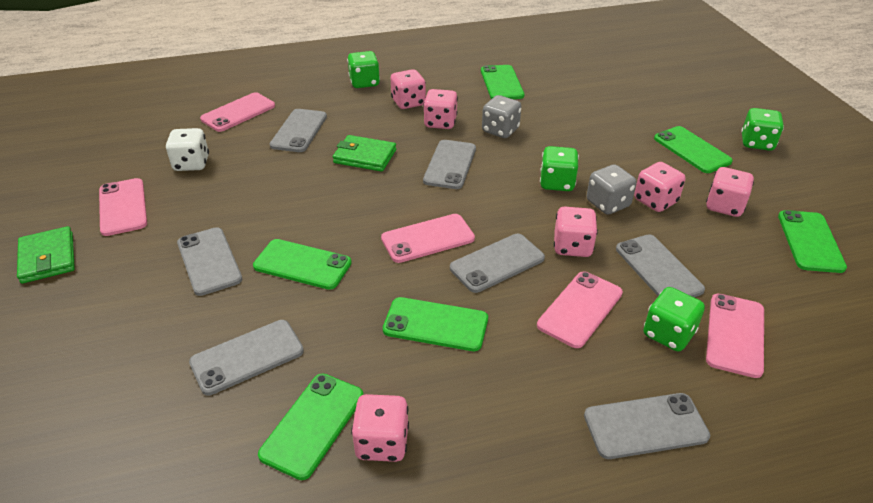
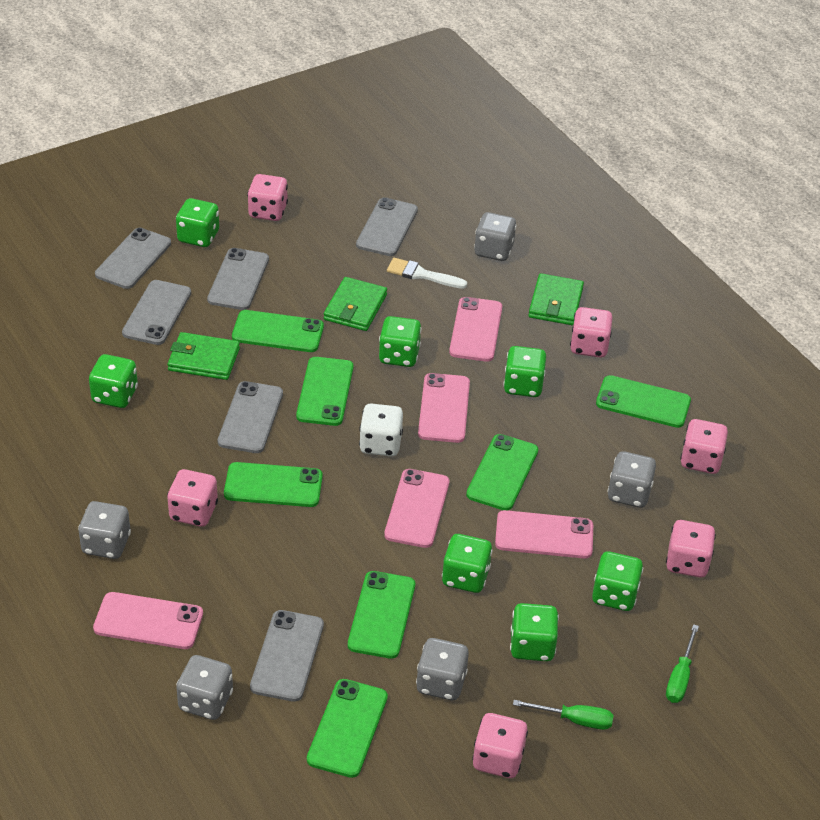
green dice: 4 -> 7
green phone: 6 -> 7
green screwdriver: 0 -> 2
green wallet: 2 -> 3
grey dice: 2 -> 5
grey phone: 7 -> 6
white brush: 0 -> 1

